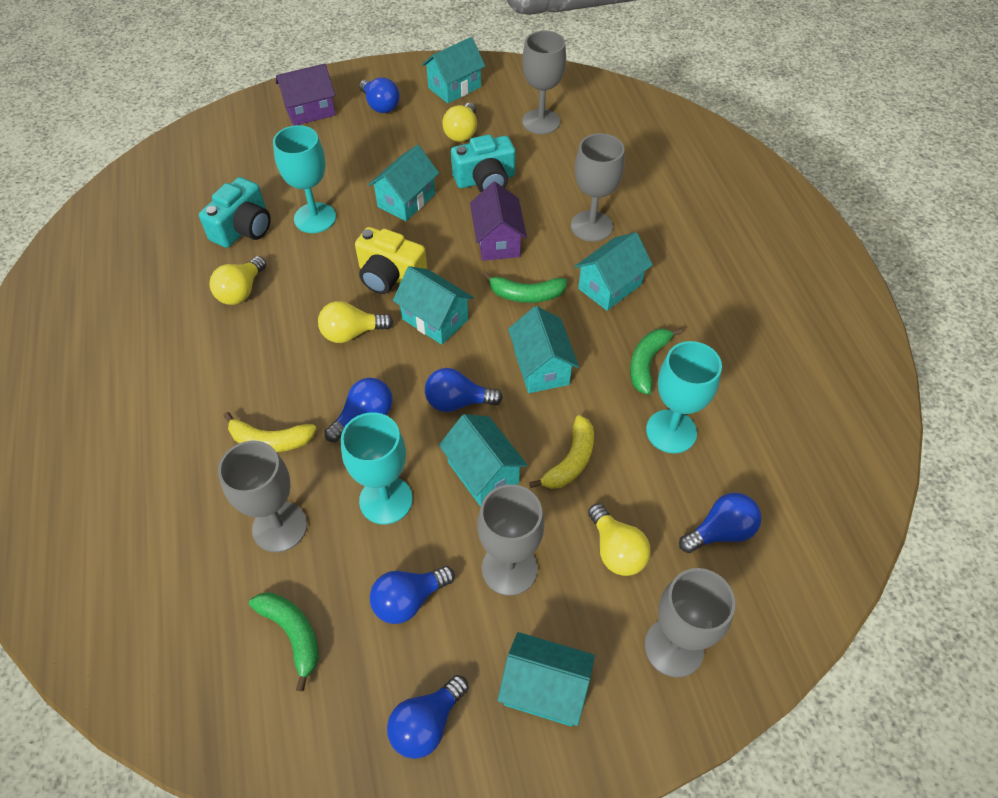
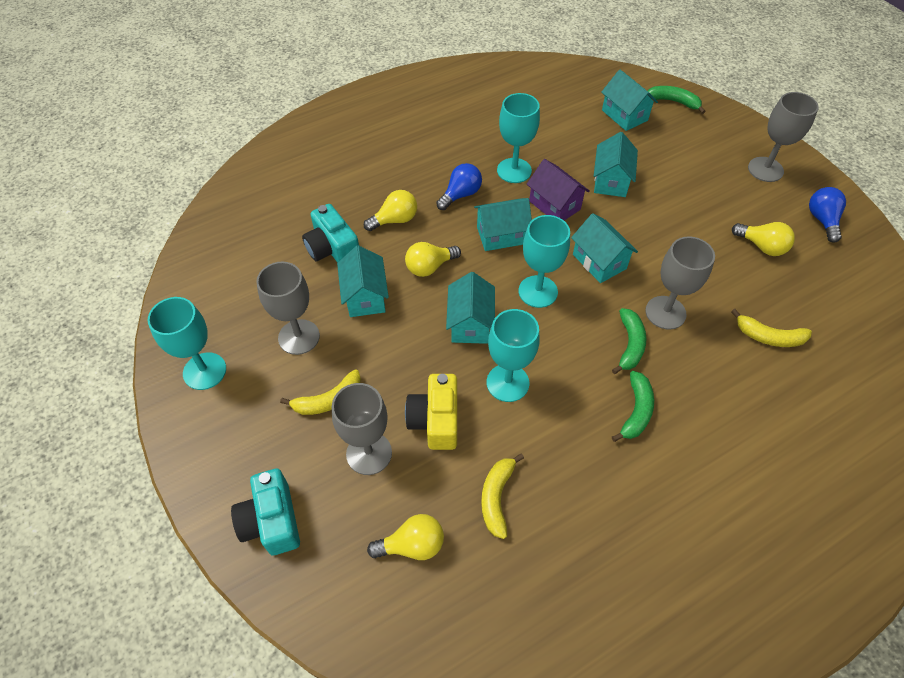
blue light bulb: 6 -> 2
grey goblet: 5 -> 4
purple house: 2 -> 1
turquoise goblet: 3 -> 4
turquoise house: 7 -> 6
yellow banana: 2 -> 3

